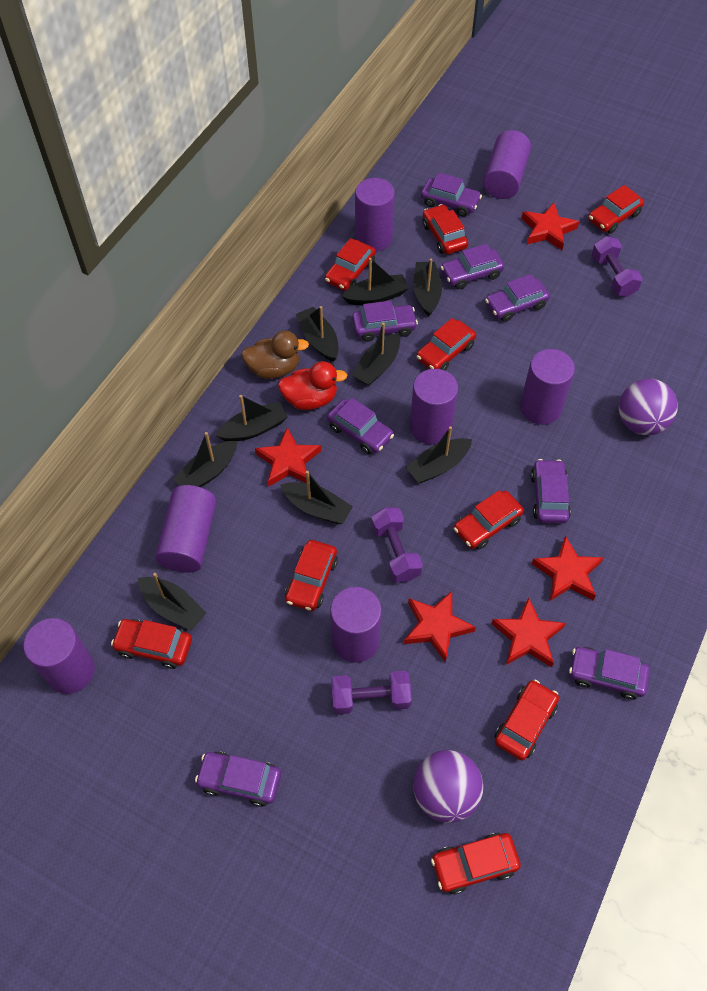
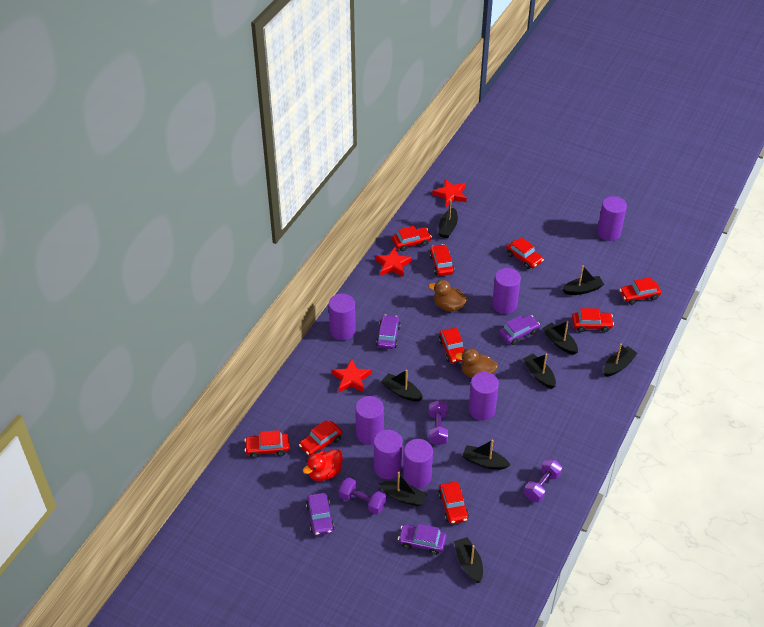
brown duck: 1 -> 2
purple ball: 2 -> 0
purple car: 8 -> 4
red star: 5 -> 3

